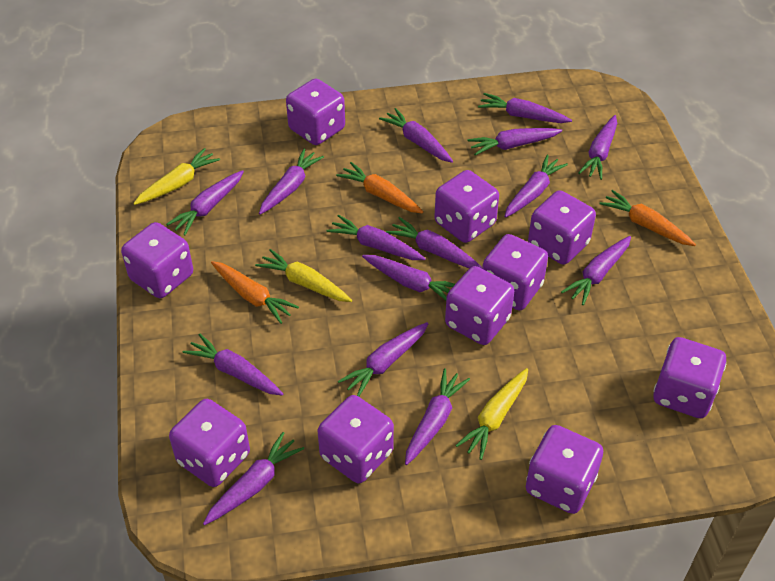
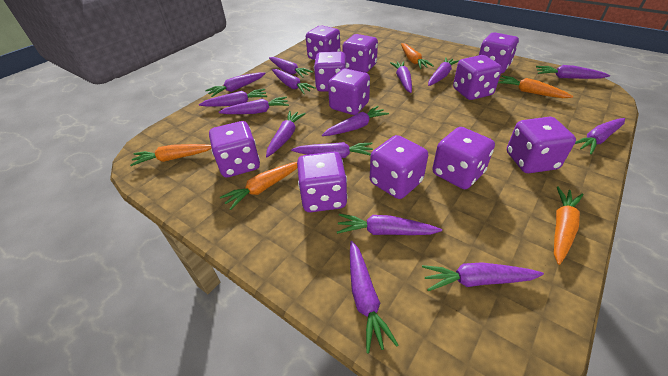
orange carrot: 3 -> 5
purple dice: 10 -> 11
yellow carrot: 3 -> 0

